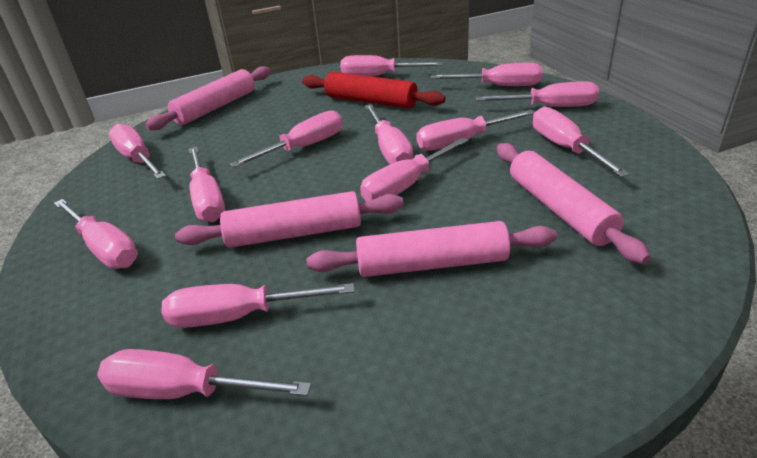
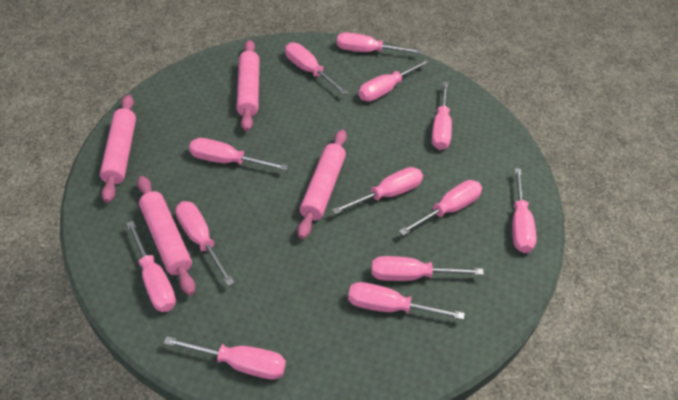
red rolling pin: 1 -> 0

